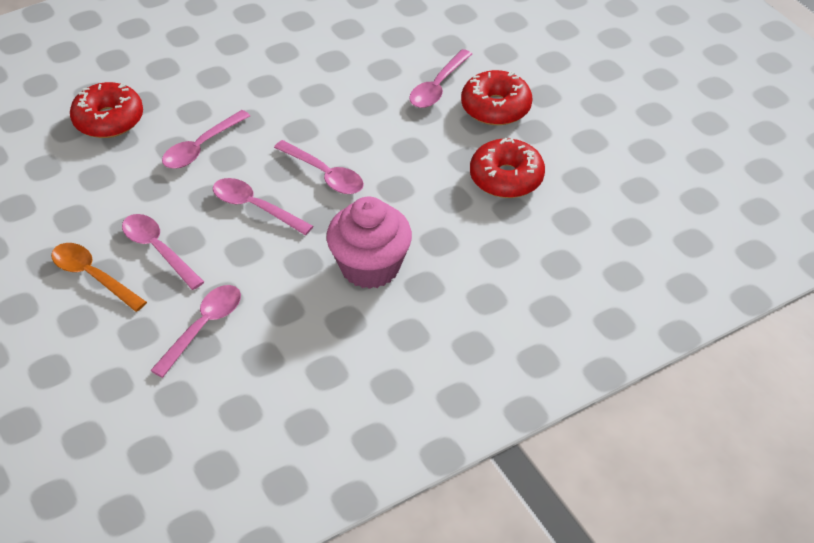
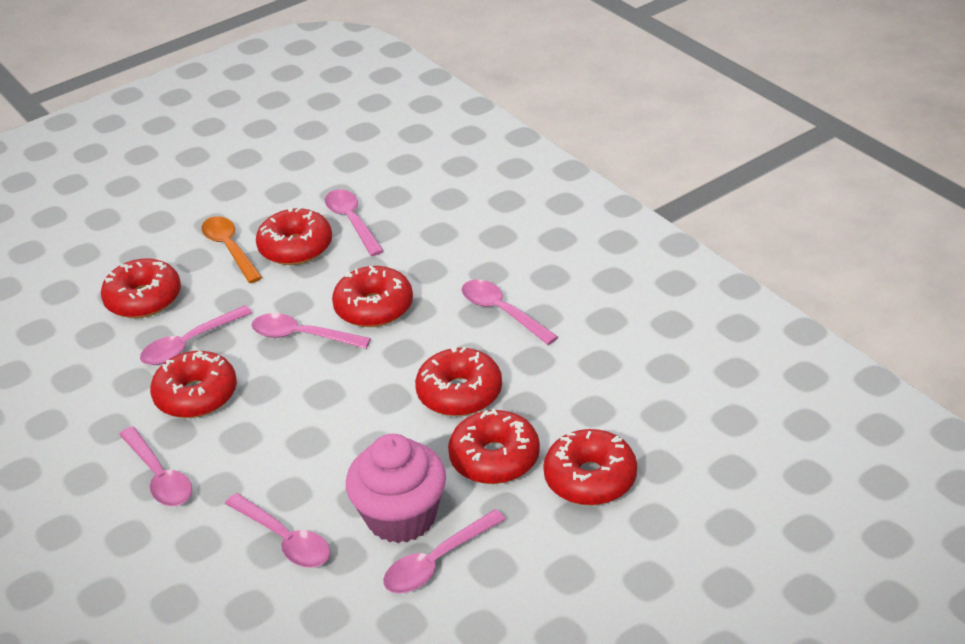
pink spoon: 6 -> 7
red donut: 3 -> 7

